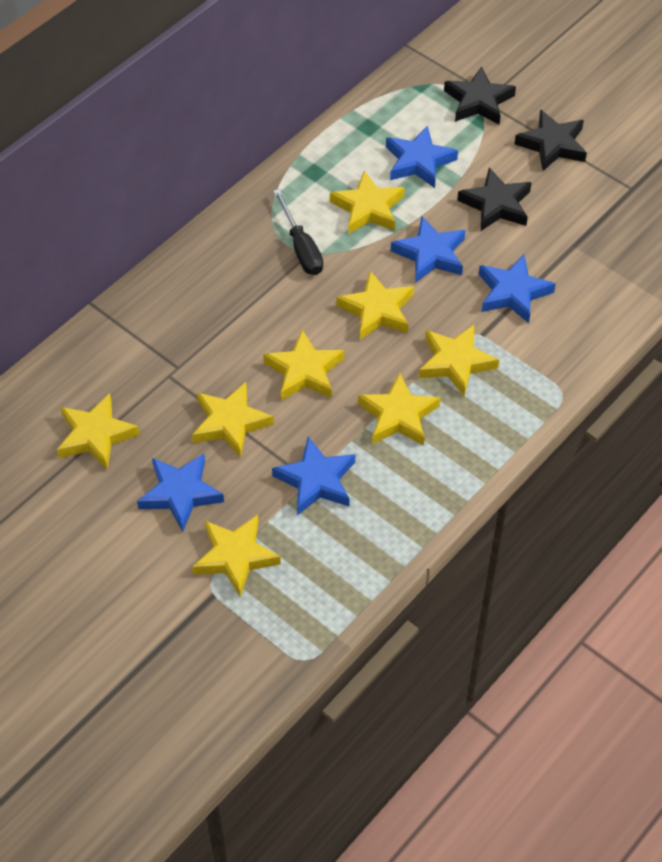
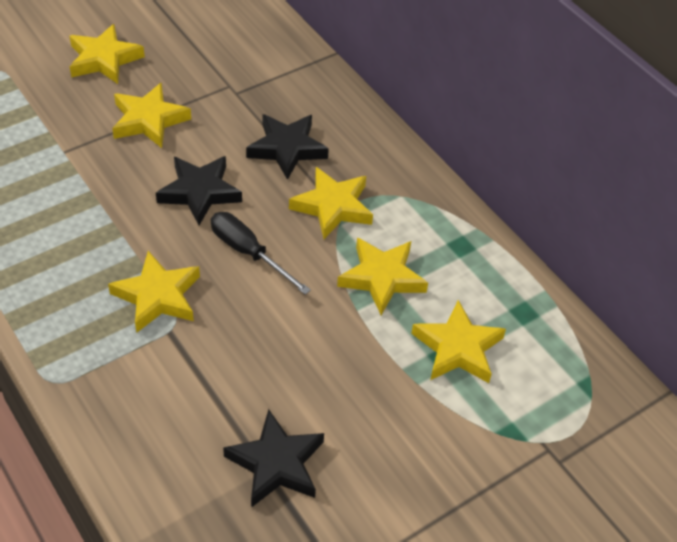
blue star: 5 -> 0
yellow star: 8 -> 6

